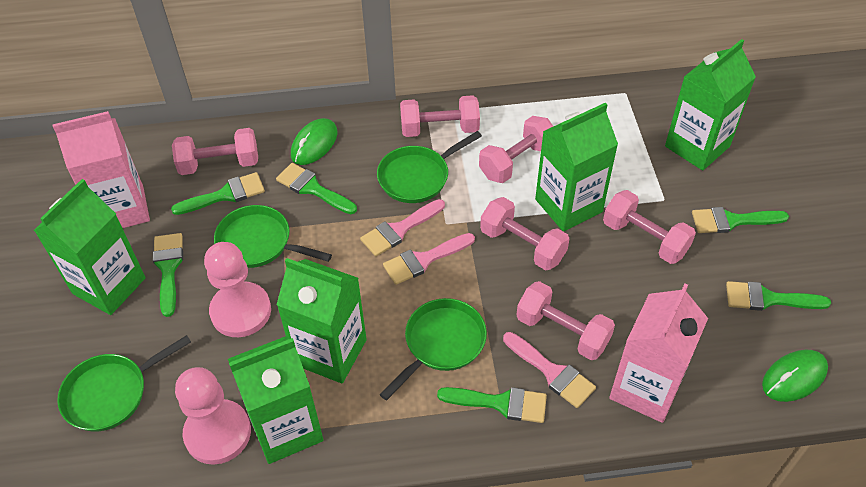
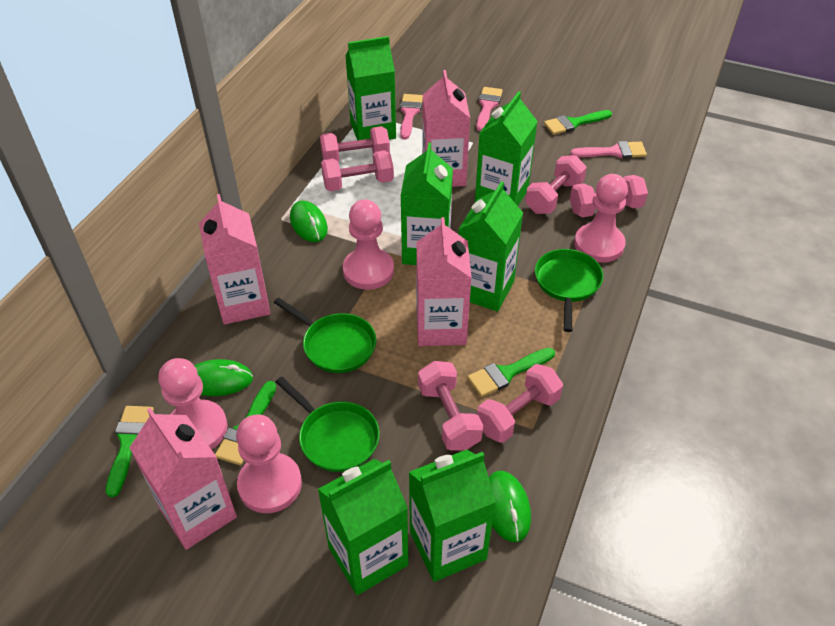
green brush: 6 -> 4
green carton: 5 -> 6
green mouse: 2 -> 3
green pan: 4 -> 3
pink carton: 2 -> 4
pink pawn: 2 -> 4

